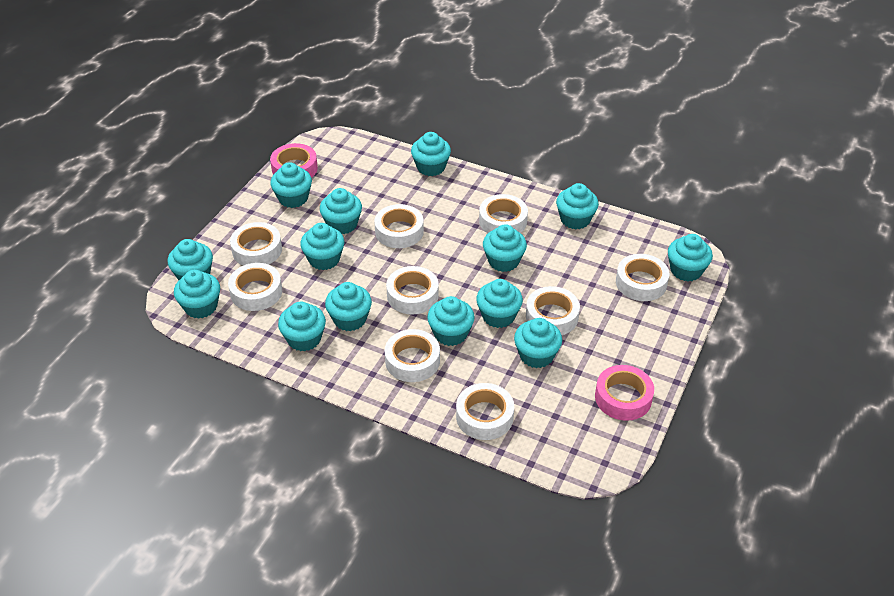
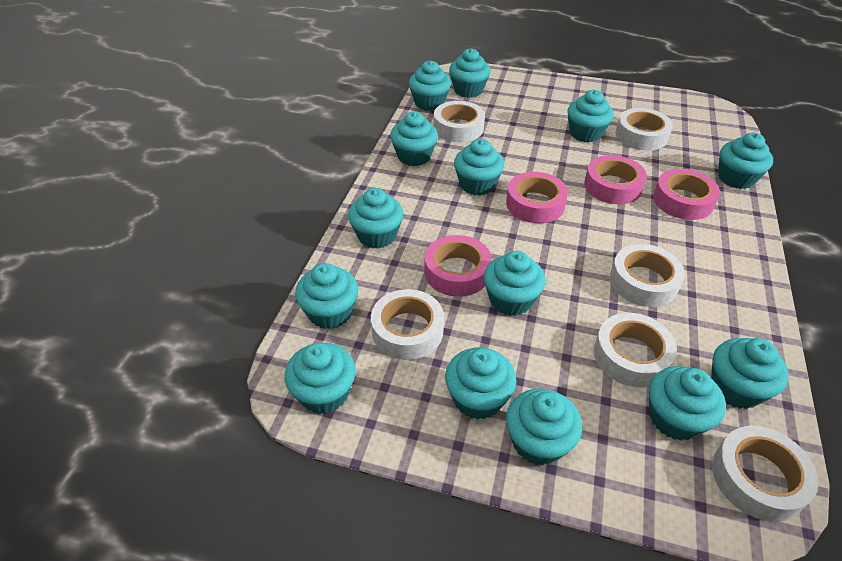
pink tape: 2 -> 4
white tape: 9 -> 6

